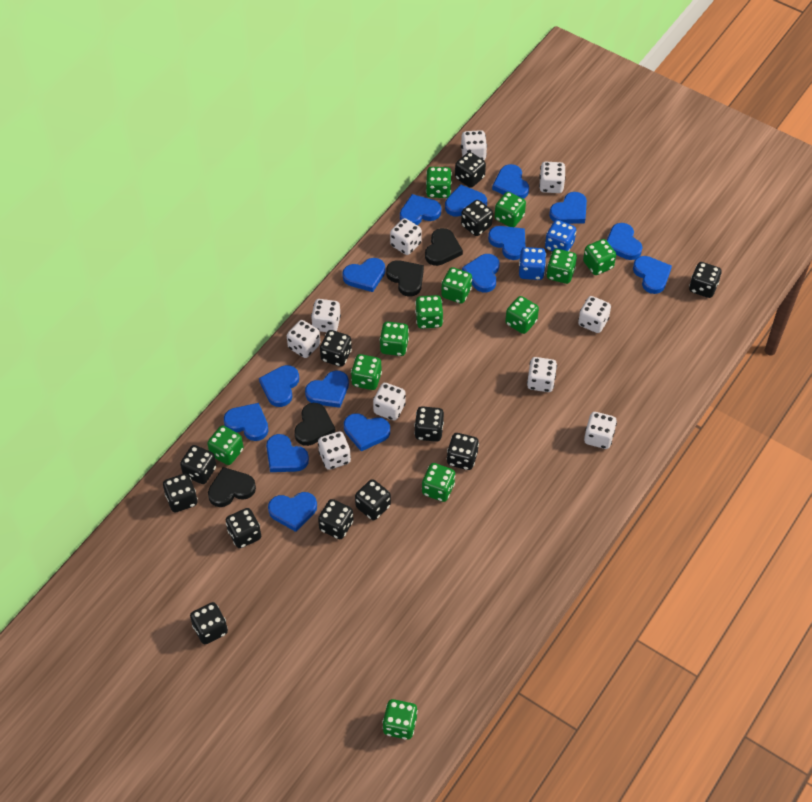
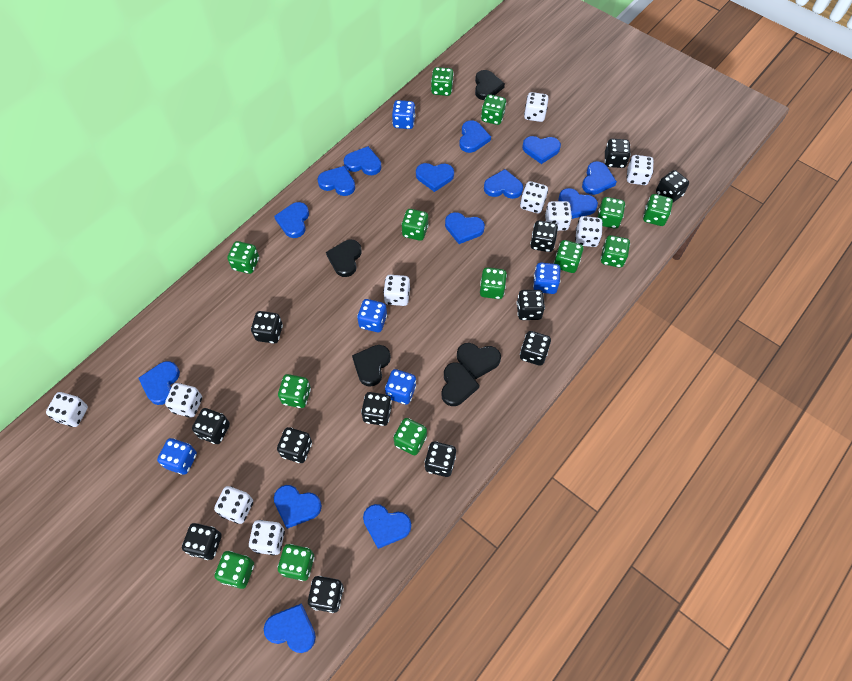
black heart: 4 -> 5
blue dice: 2 -> 5
blue heart: 15 -> 14
green dice: 12 -> 13

